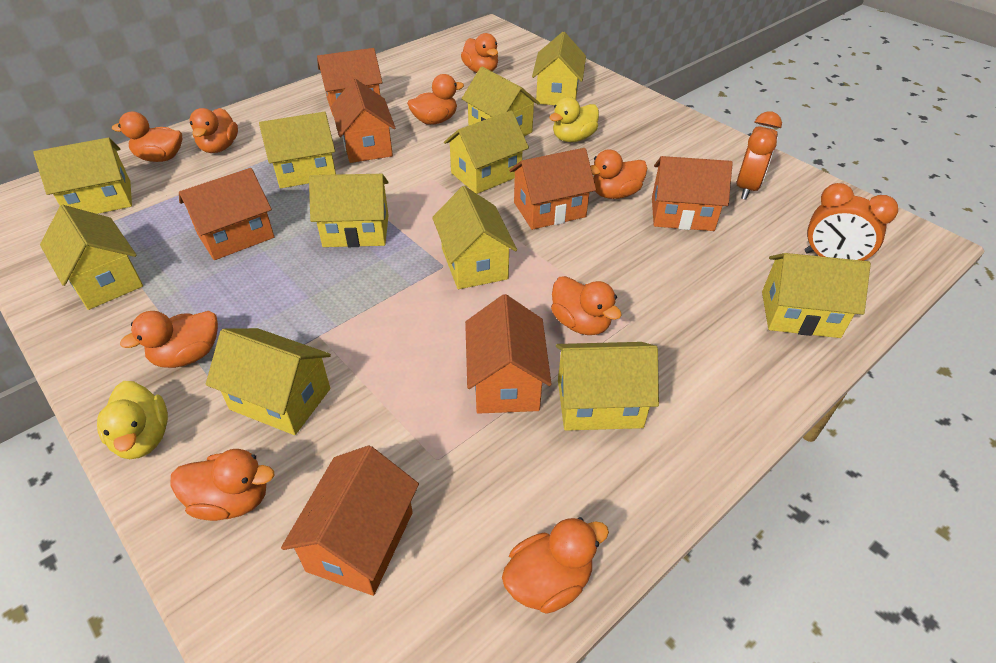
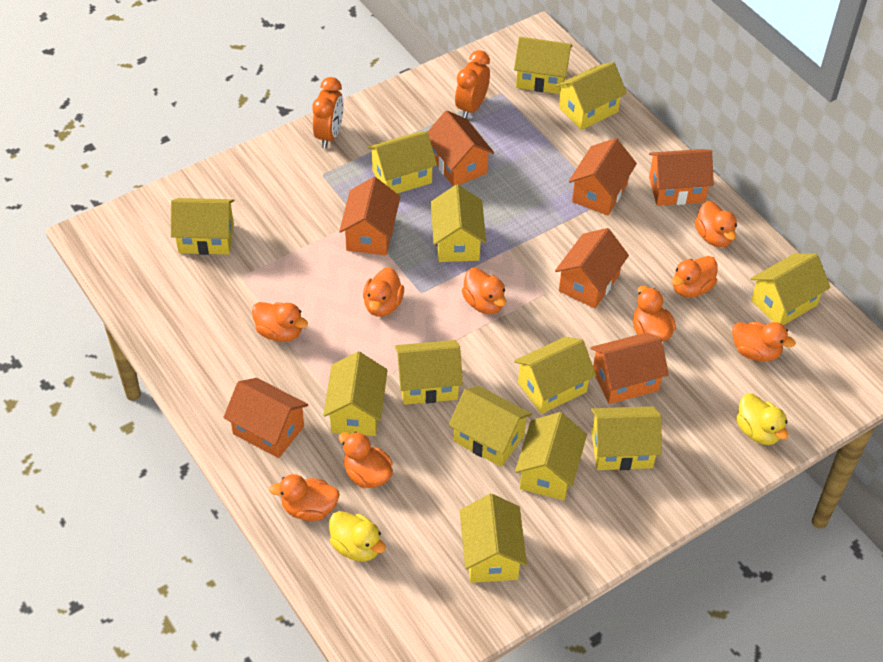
yellow house: 11 -> 13

